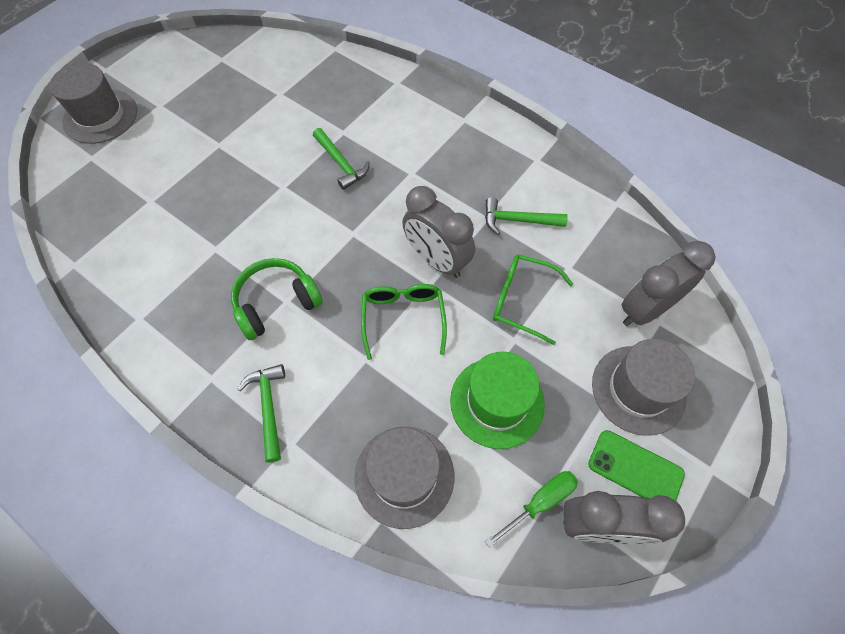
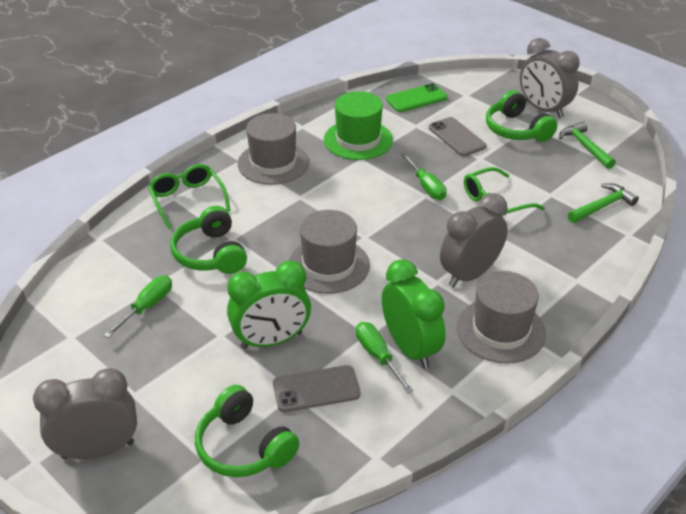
green clock: 0 -> 2
green hammer: 3 -> 2
green headphones: 1 -> 3
green screwdriver: 1 -> 3
grey phone: 0 -> 2

